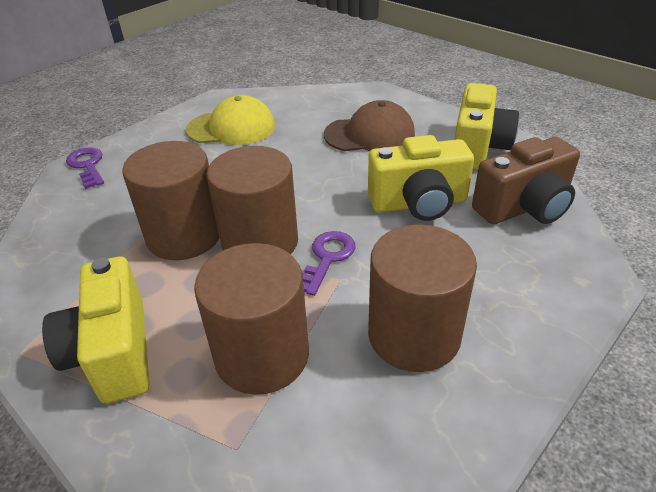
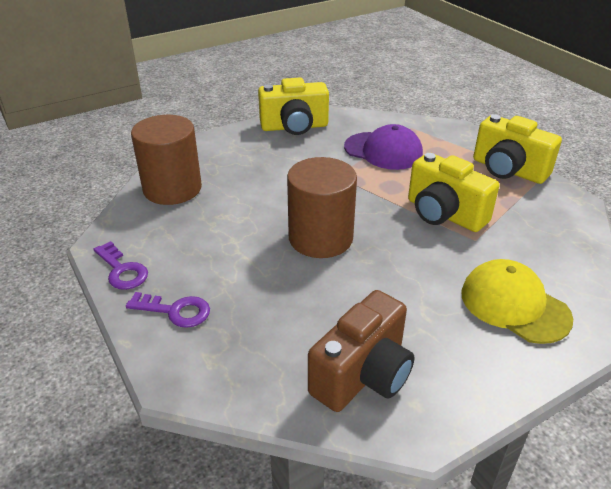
brown cap: 1 -> 0
brown cylinder: 4 -> 2
purple cap: 0 -> 1

